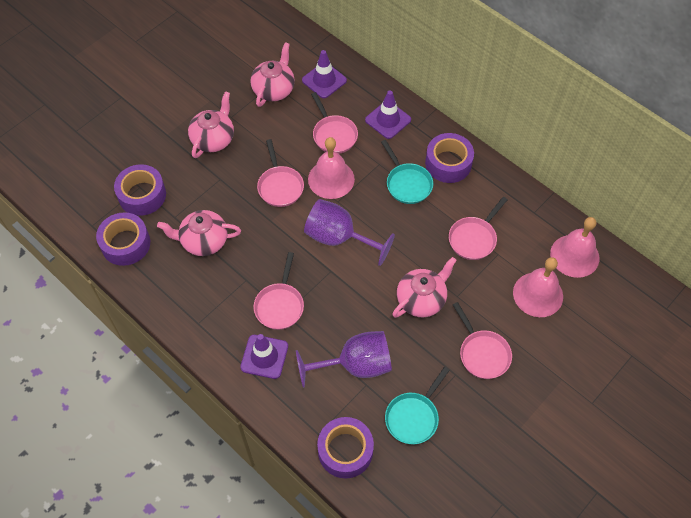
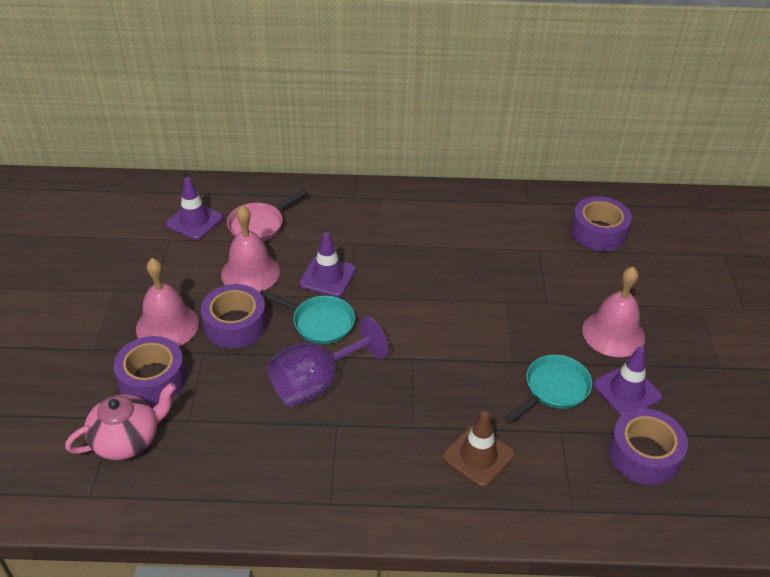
brown traffic cone: 0 -> 1
pink pan: 5 -> 1
pink teapot: 4 -> 1
purple goblet: 2 -> 1

